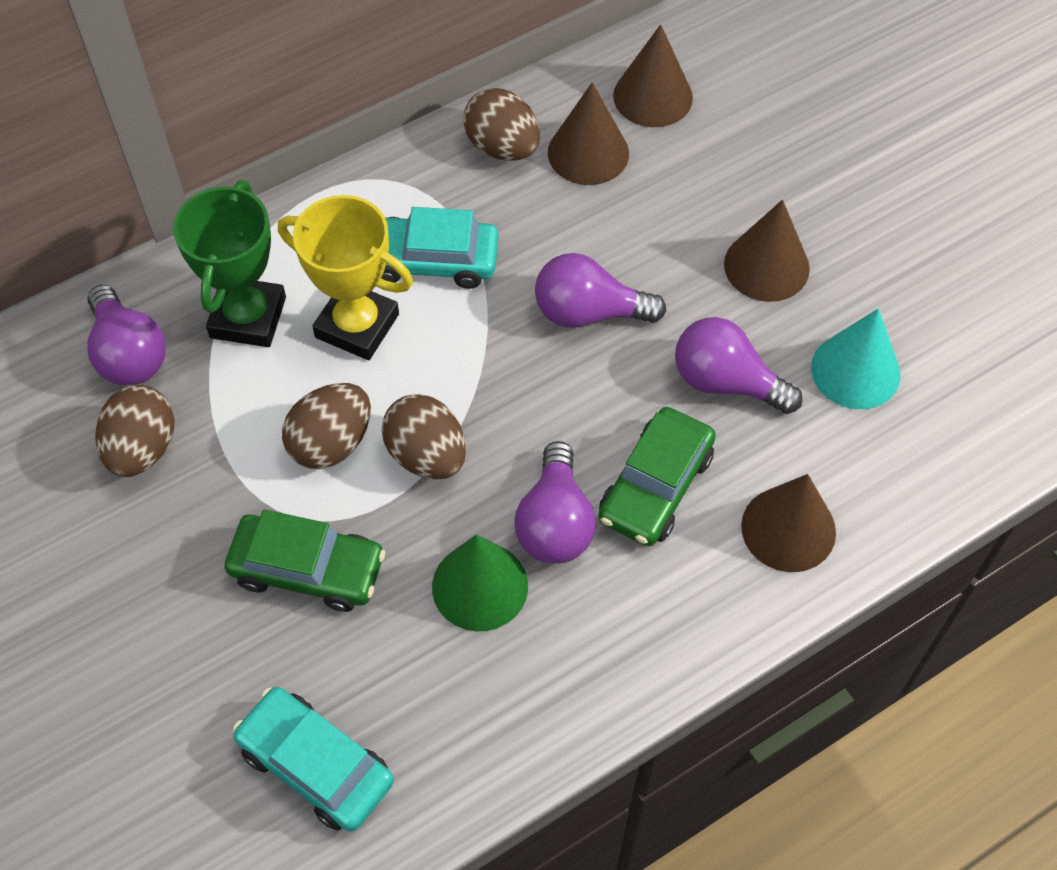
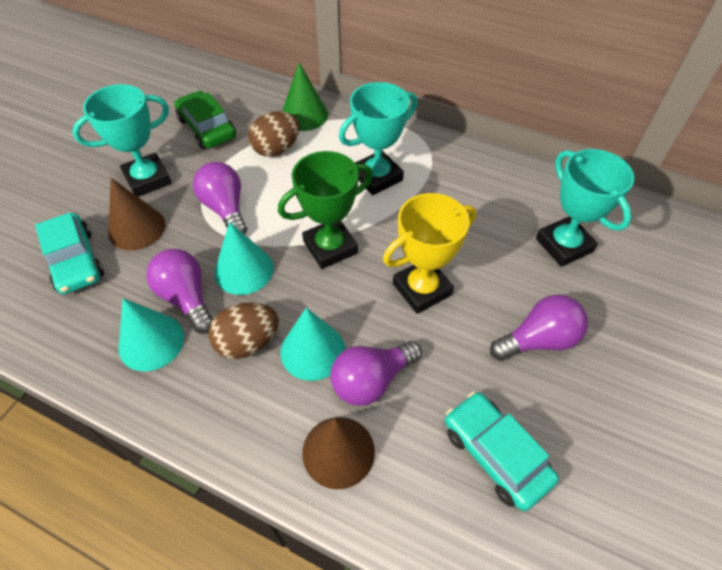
brown cone: 4 -> 2
brown egg: 4 -> 2
green car: 2 -> 1
turquoise cone: 1 -> 3
turquoise trophy: 0 -> 3

